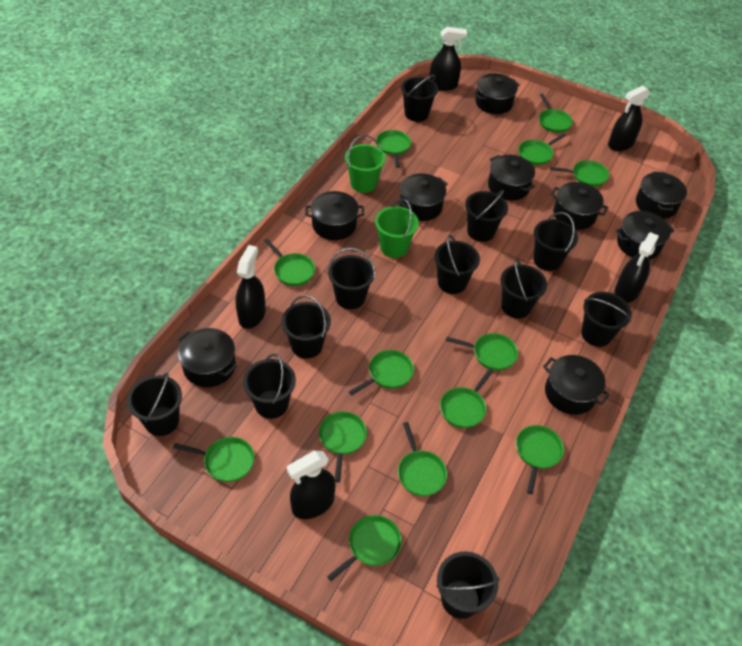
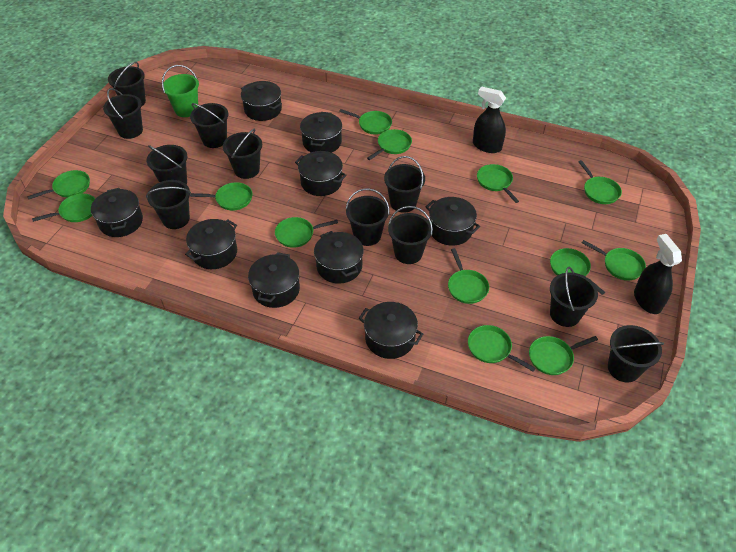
black spray bottle: 5 -> 2
green bucket: 2 -> 1

